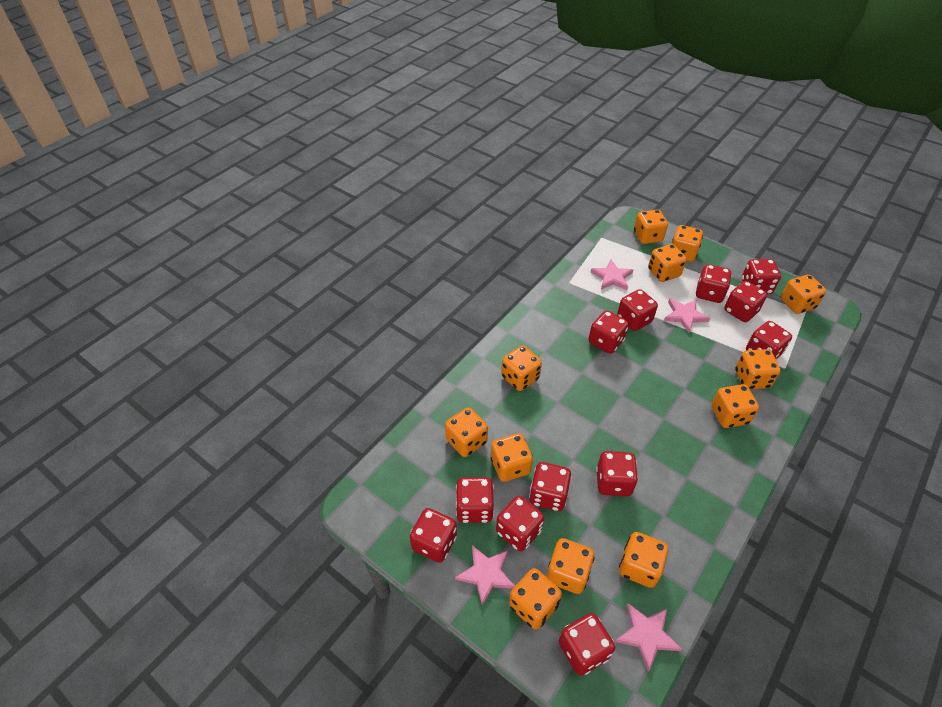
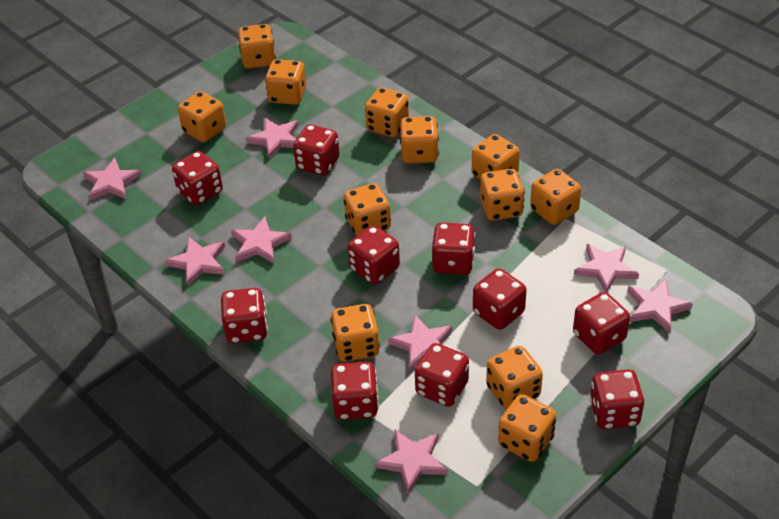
pink star: 4 -> 8
red dice: 12 -> 10

